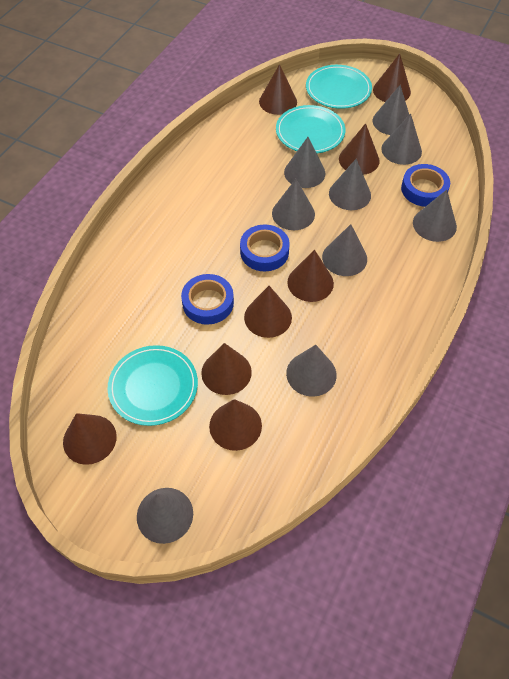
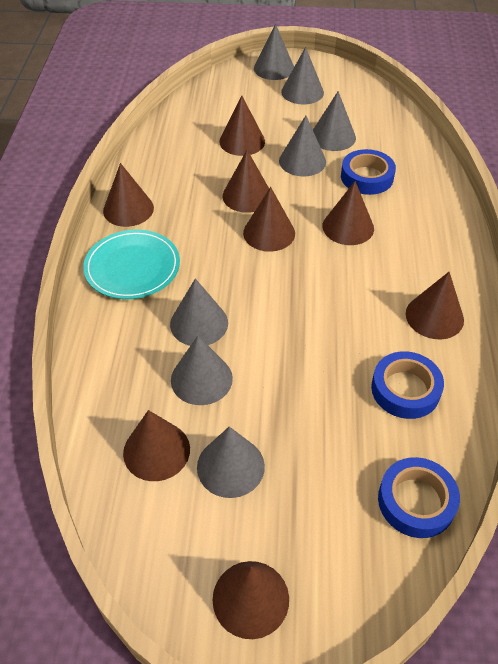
grey cone: 9 -> 7
turquoise plate: 3 -> 1

